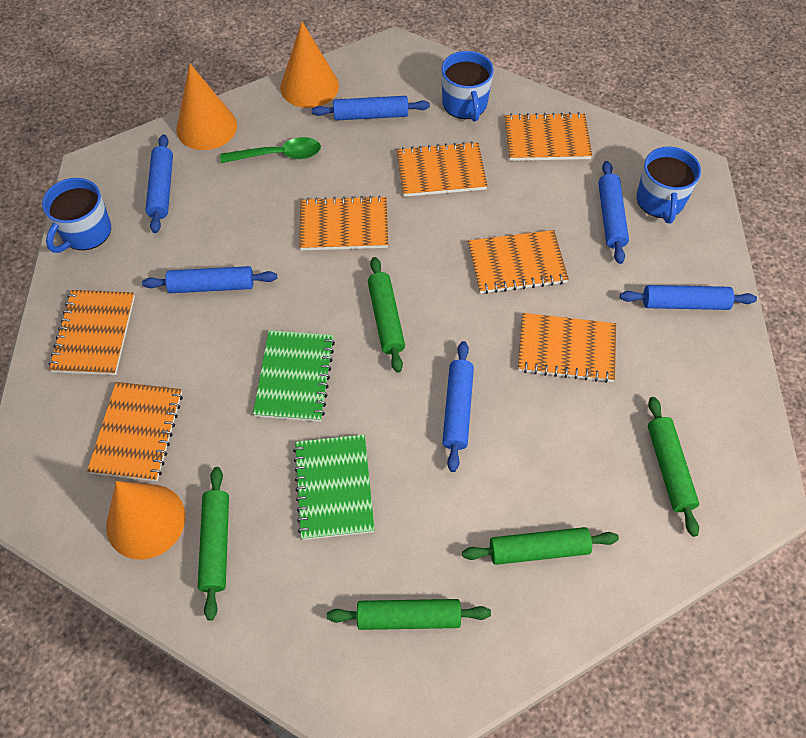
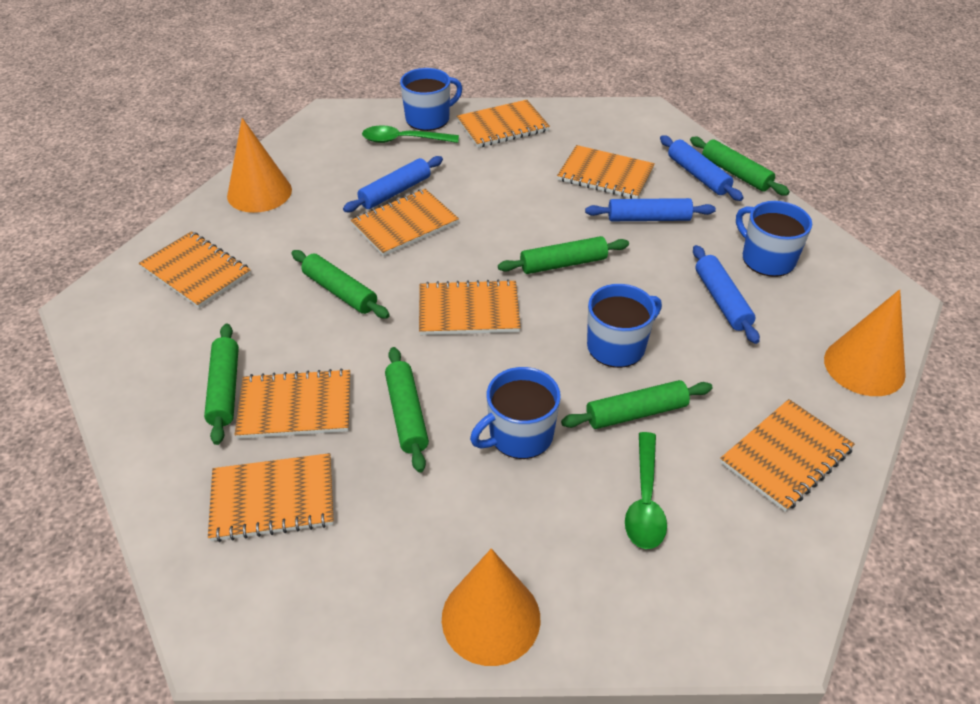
blue mug: 3 -> 4
blue rolling pin: 6 -> 4
green notebook: 2 -> 0
green rolling pin: 5 -> 6
green spoon: 1 -> 2
orange notebook: 7 -> 8

